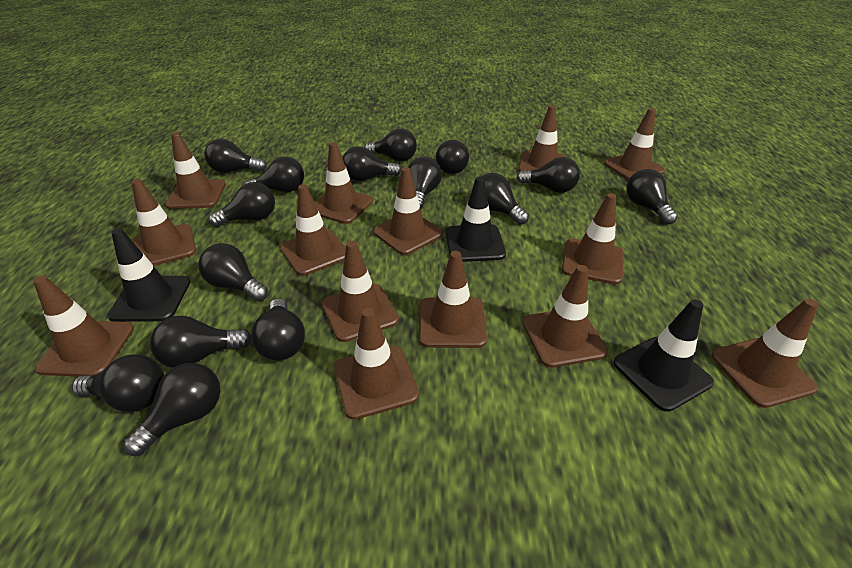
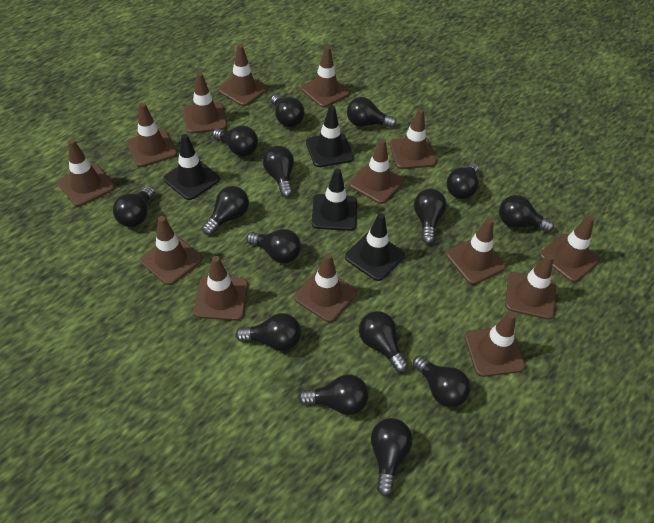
black traffic cone: 3 -> 4

